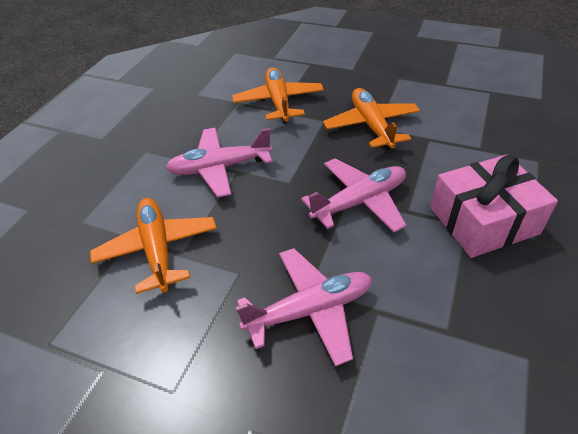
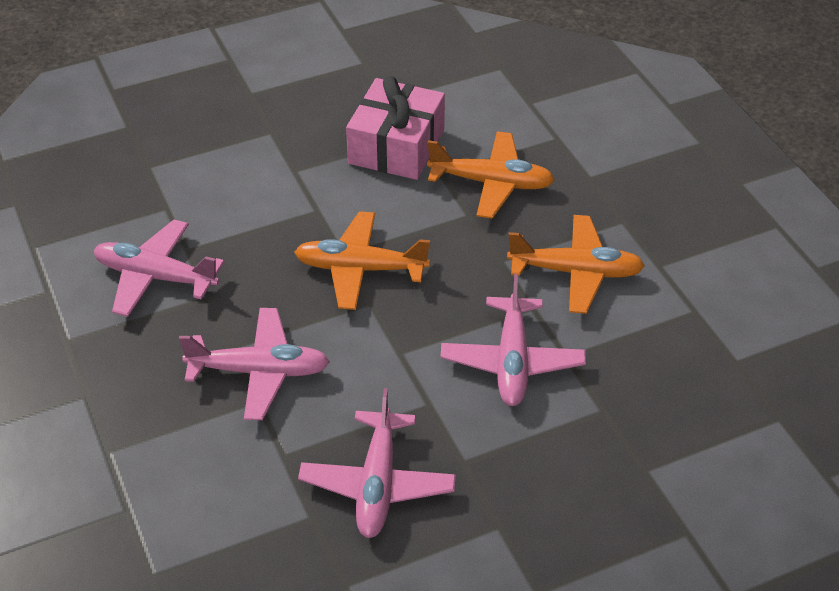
pink plane: 3 -> 4

